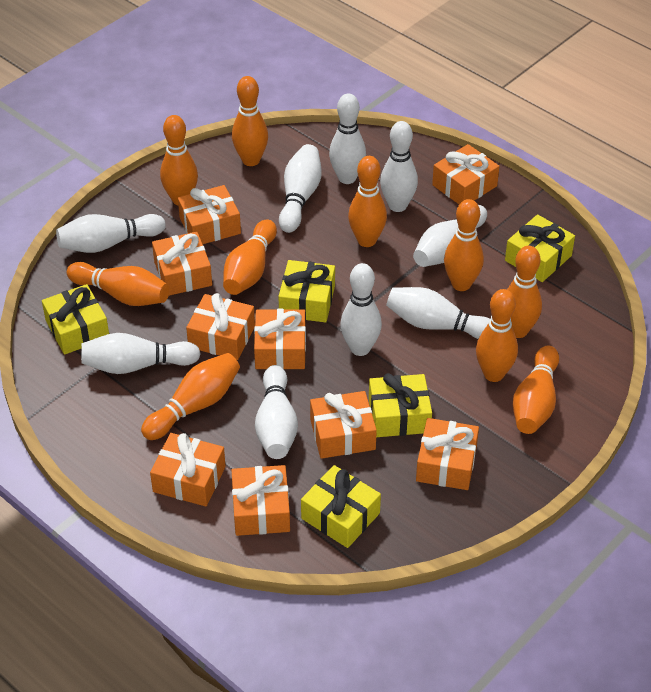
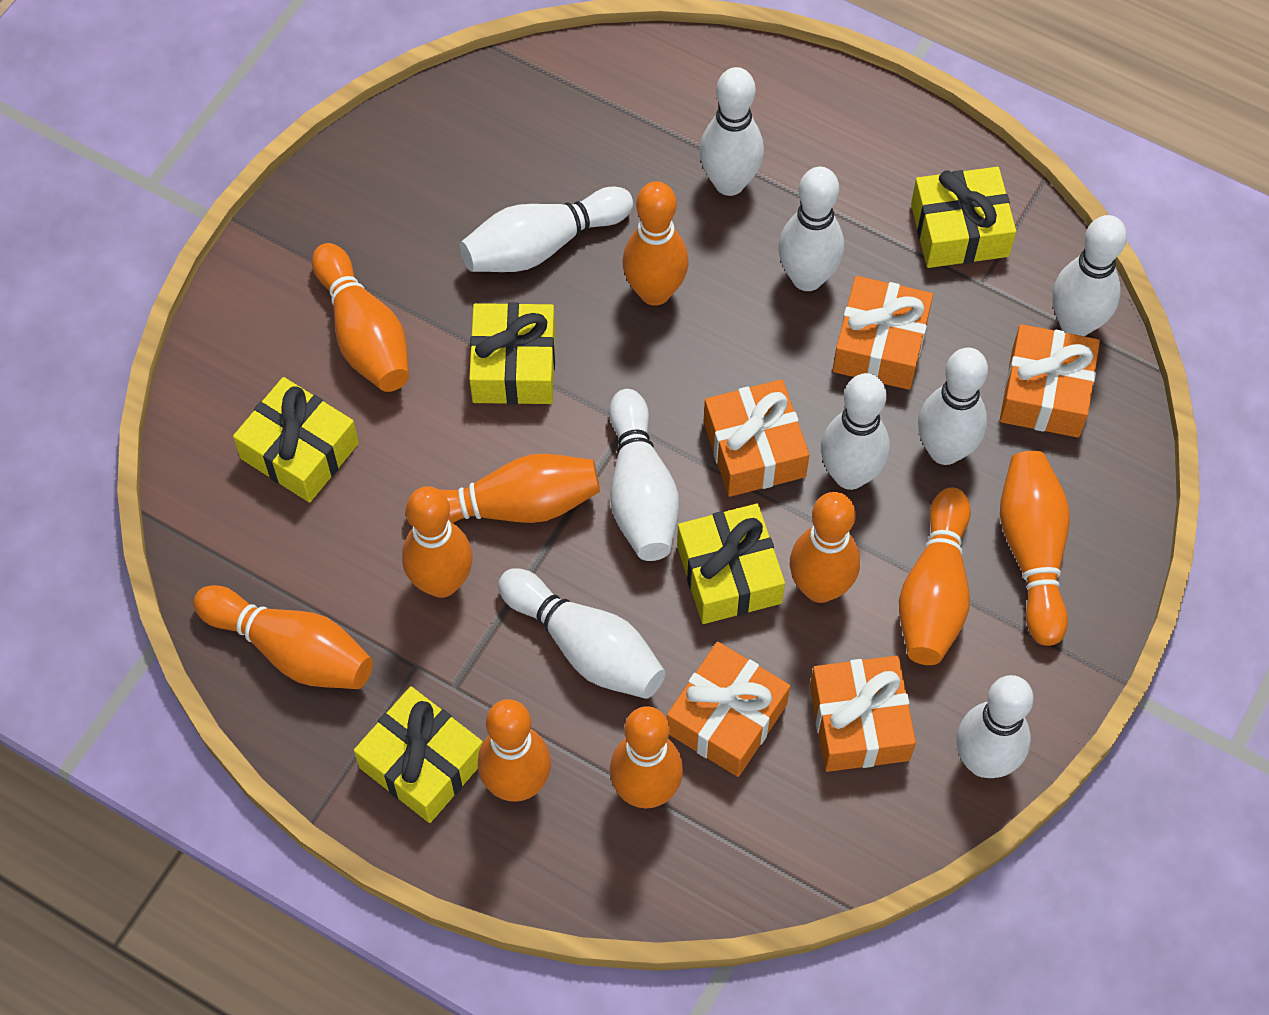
orange gift: 9 -> 5

